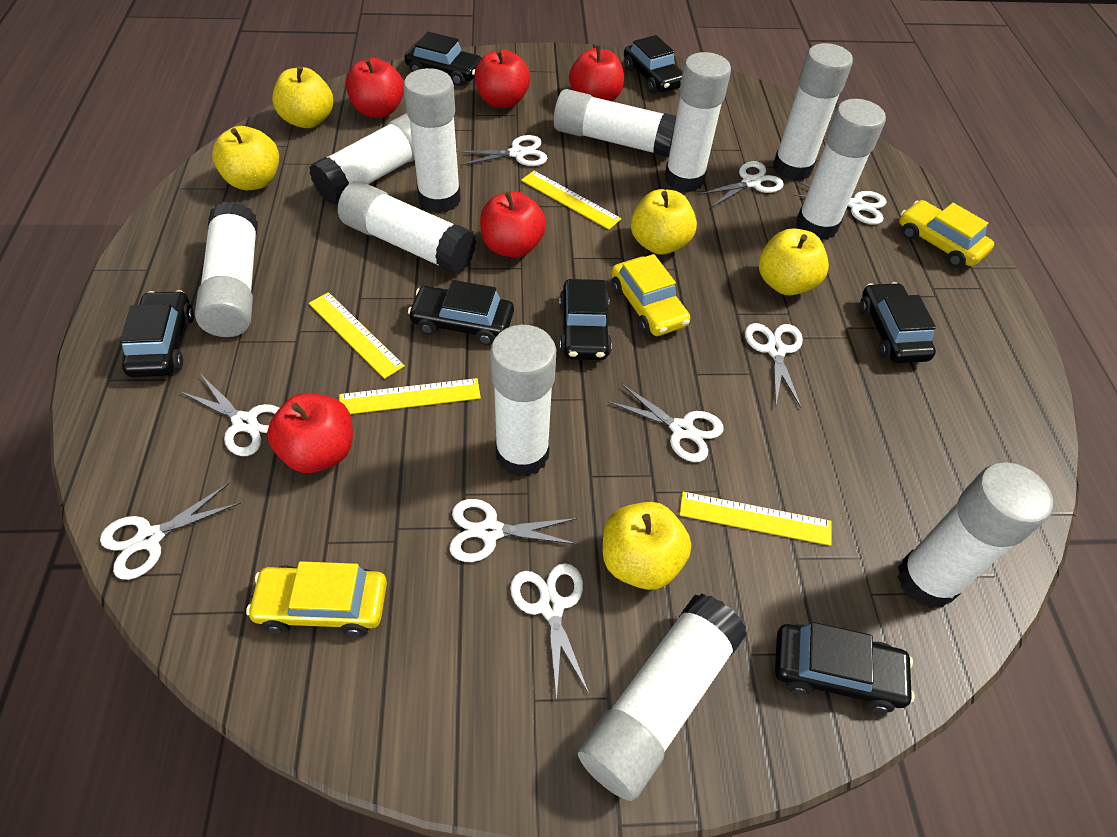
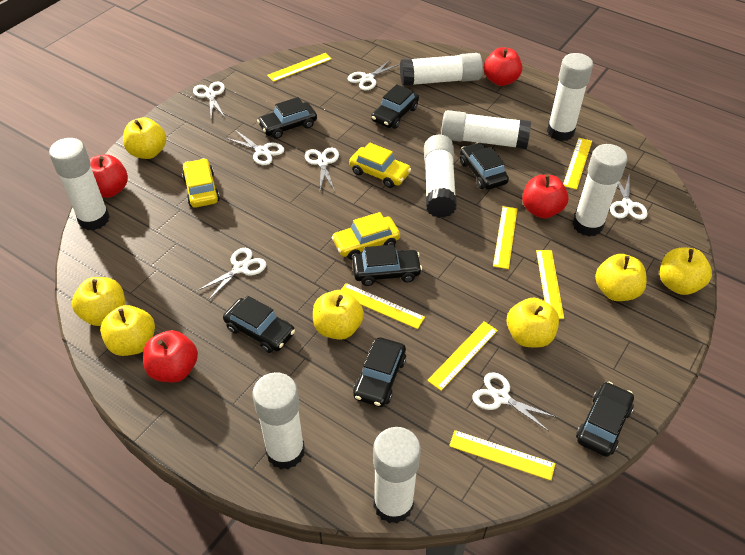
red apple: 5 -> 4
white glue stick: 11 -> 8
white scissors: 9 -> 7
yellow apple: 5 -> 7
yellow ruler: 4 -> 7

